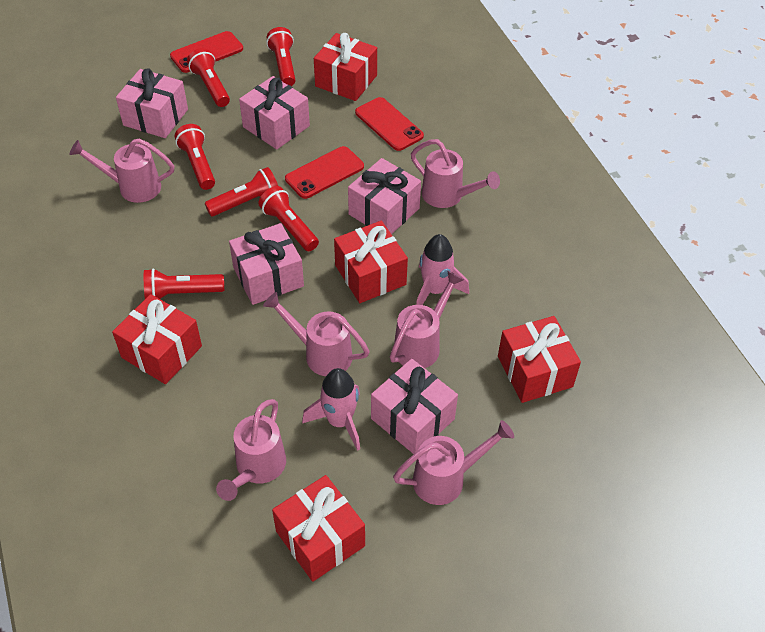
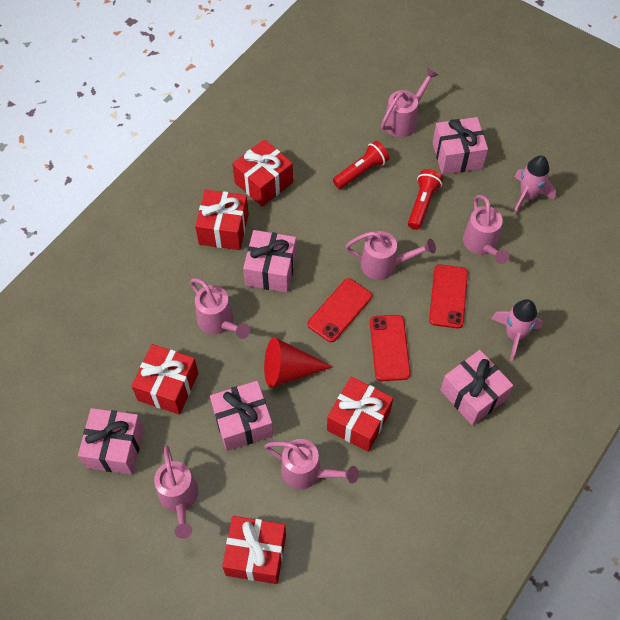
red cone: 0 -> 1
red flashlight: 6 -> 2

